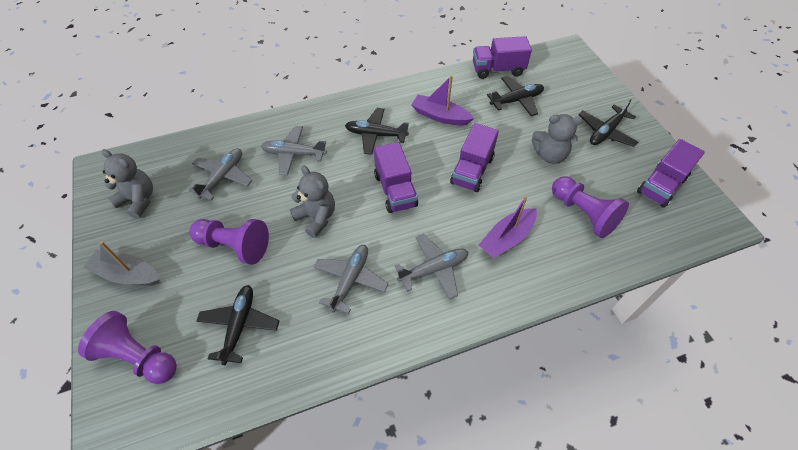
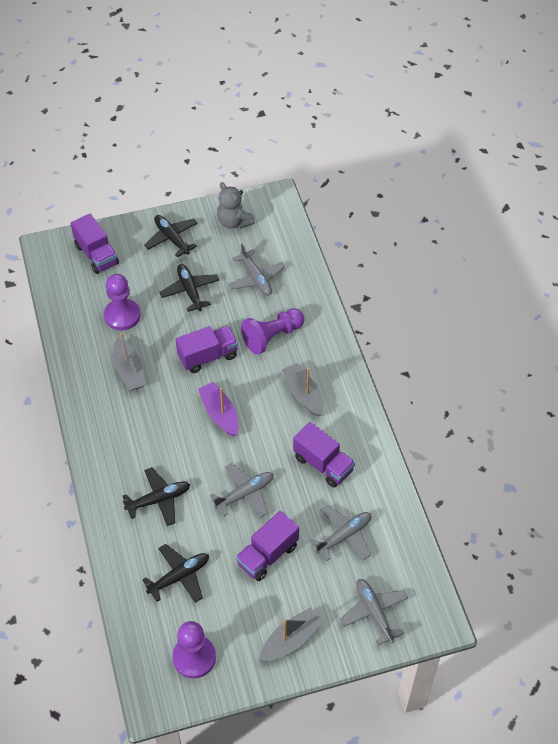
grey boat: 1 -> 3
grey teddy bear: 3 -> 1
purple boat: 2 -> 1

